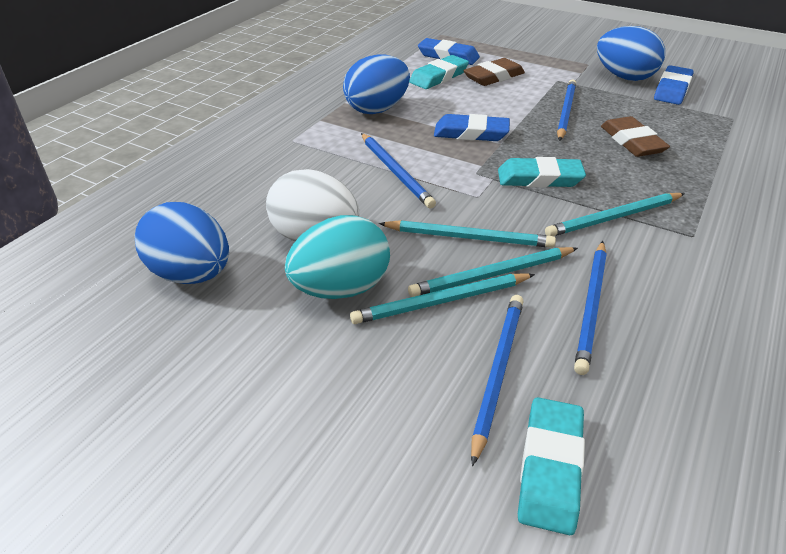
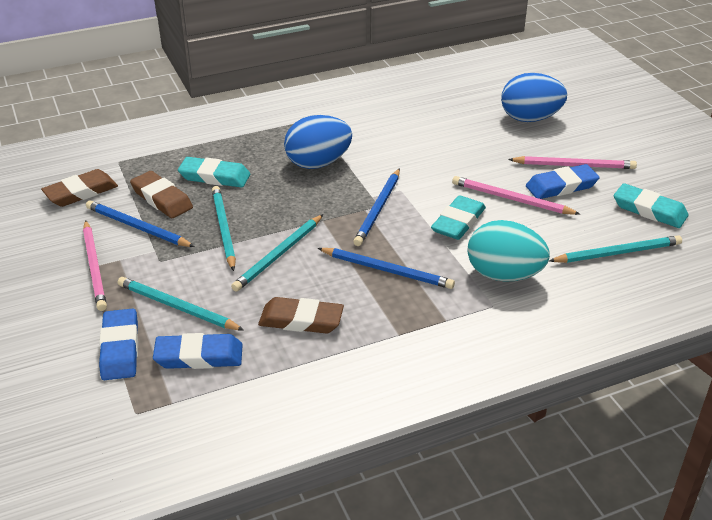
blue egg: 3 -> 2
blue pencil: 4 -> 3
brown eraser: 2 -> 3
pink pencil: 0 -> 3
white egg: 1 -> 0

